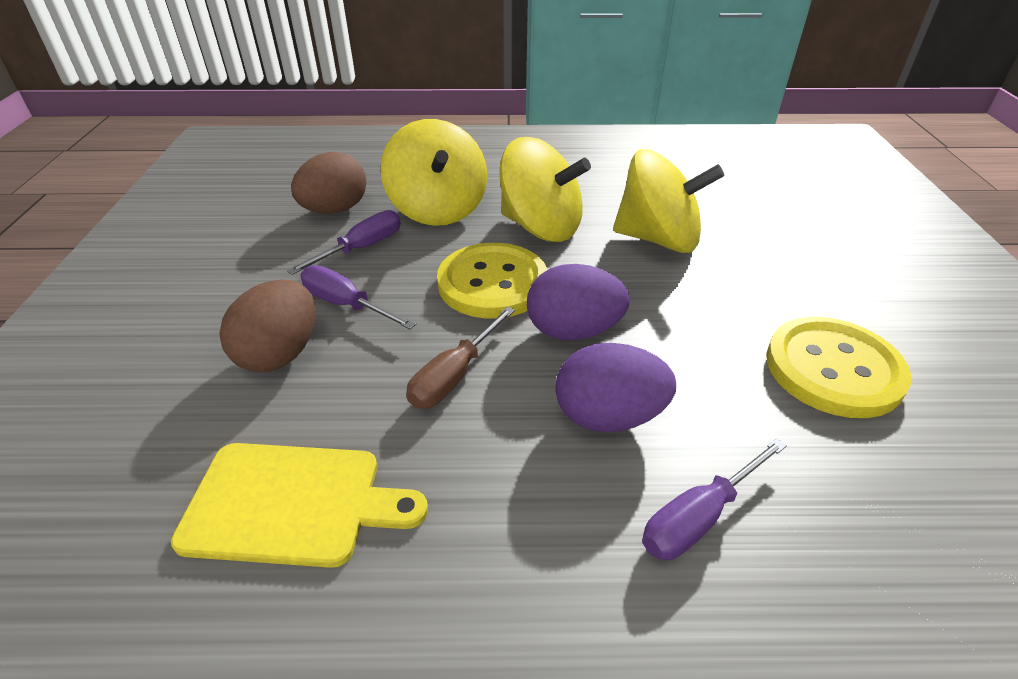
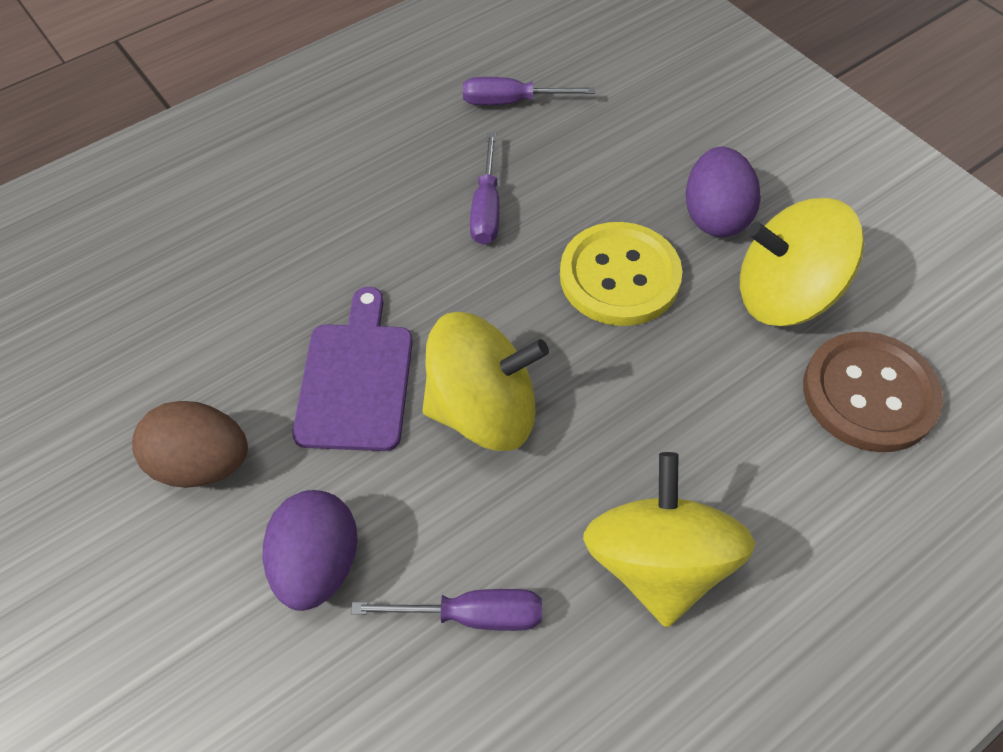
brown button: 0 -> 1
brown egg: 2 -> 1
brown screwdriver: 1 -> 0
purple cutting board: 0 -> 1
yellow button: 2 -> 1
yellow cutting board: 1 -> 0

